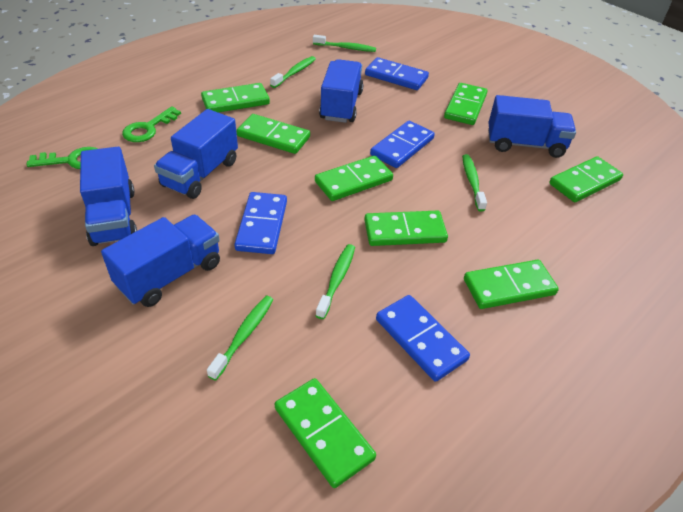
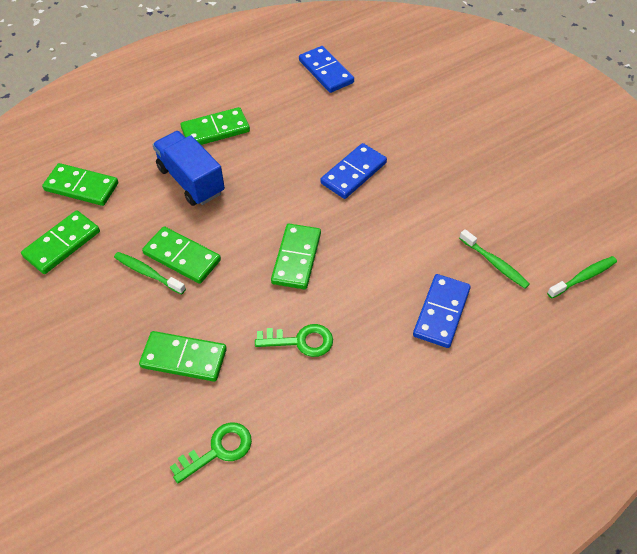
blue domino: 4 -> 3
blue truck: 5 -> 1
green domino: 8 -> 6
green toothbrush: 5 -> 3

